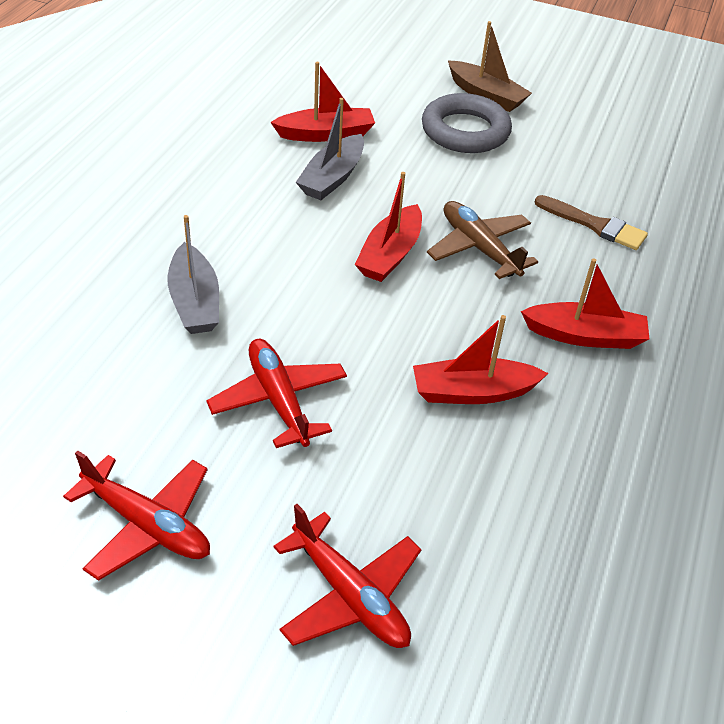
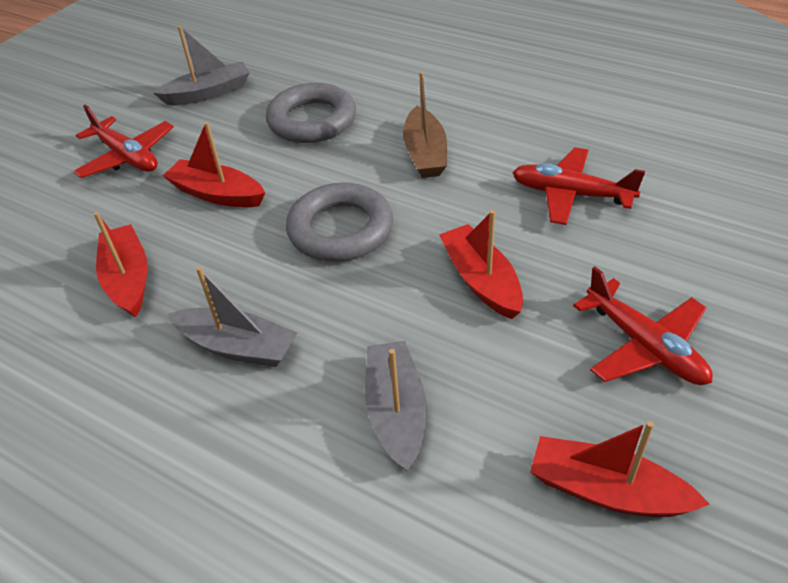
brown brush: 1 -> 0
brown plane: 1 -> 0
grey boat: 2 -> 3
grey ring: 1 -> 2

